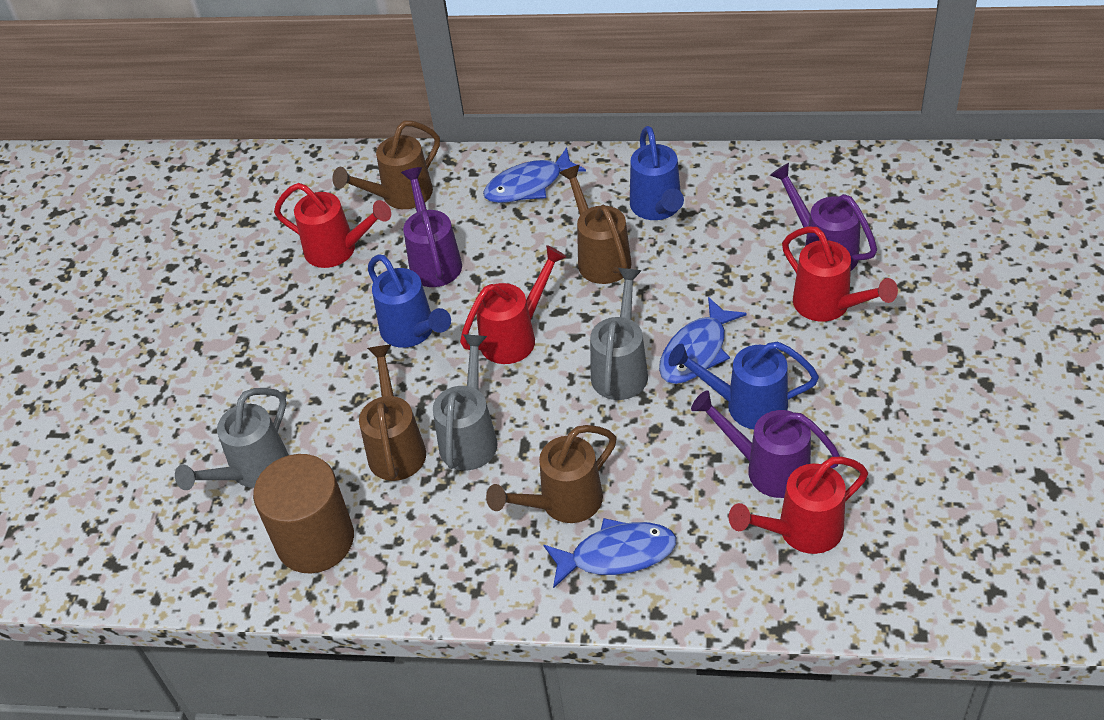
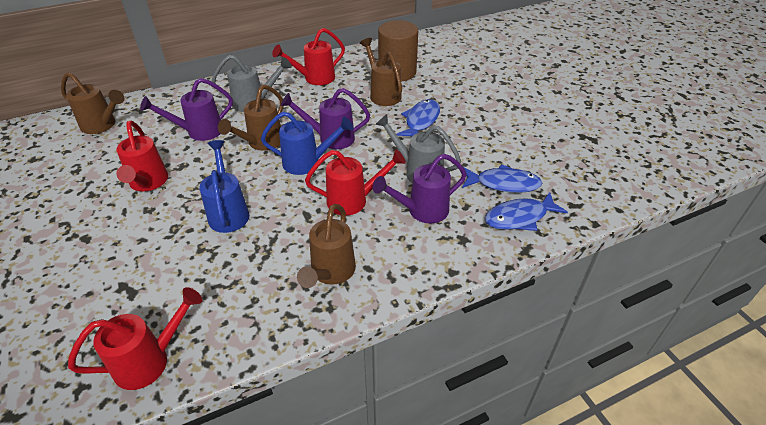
blue watering can: 3 -> 2
grey watering can: 3 -> 2

